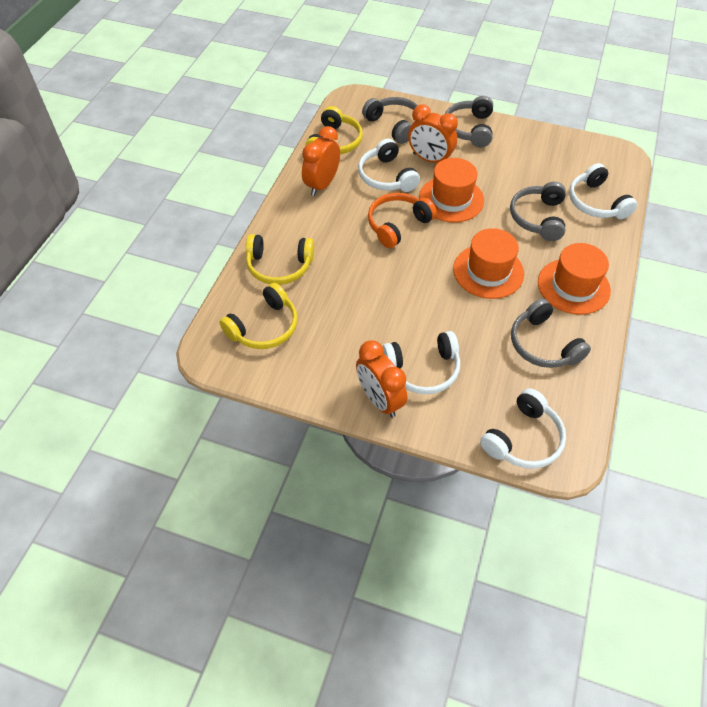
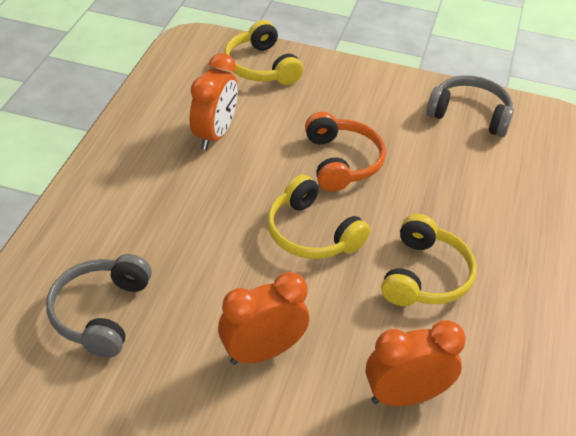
grey headphones: 4 -> 2
orange hat: 3 -> 0
white headphones: 4 -> 0

